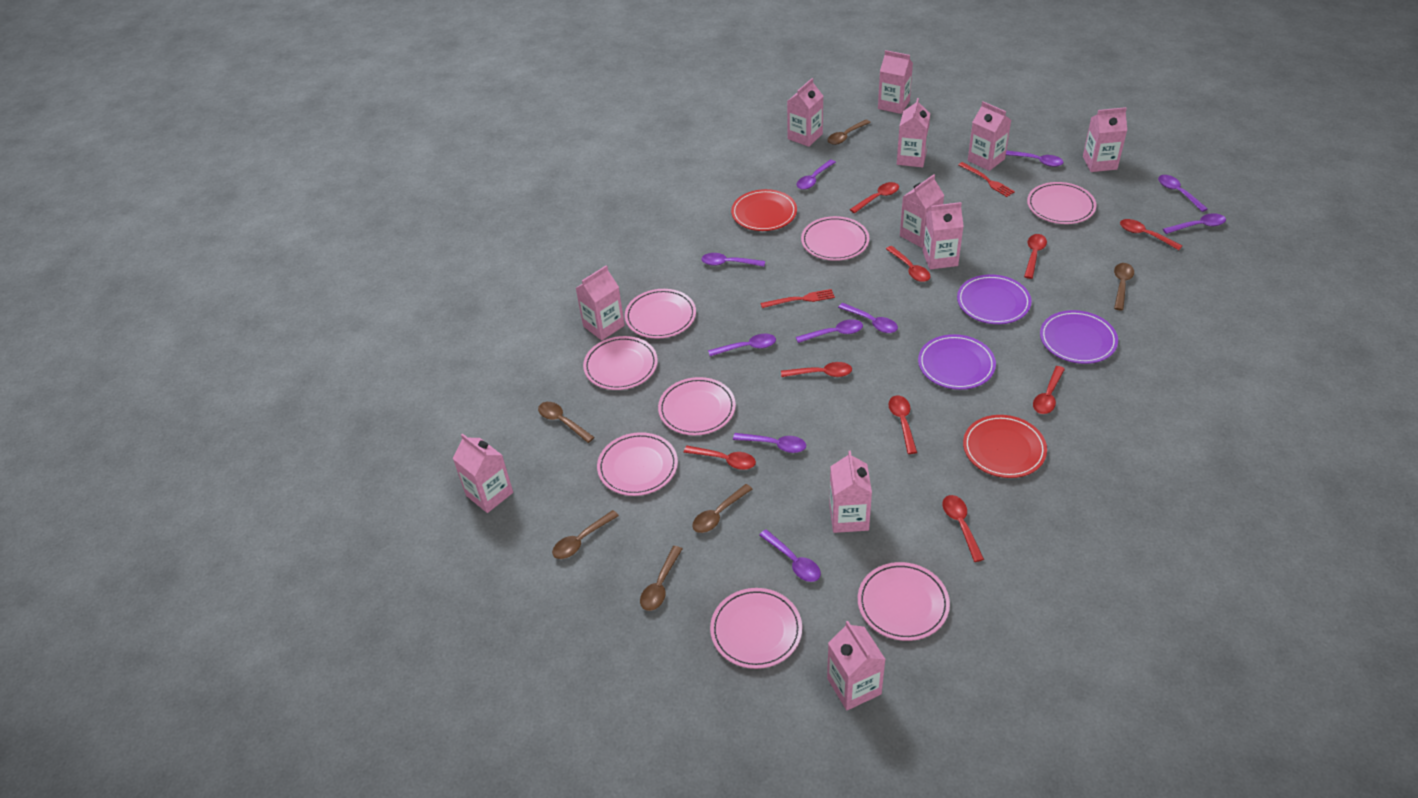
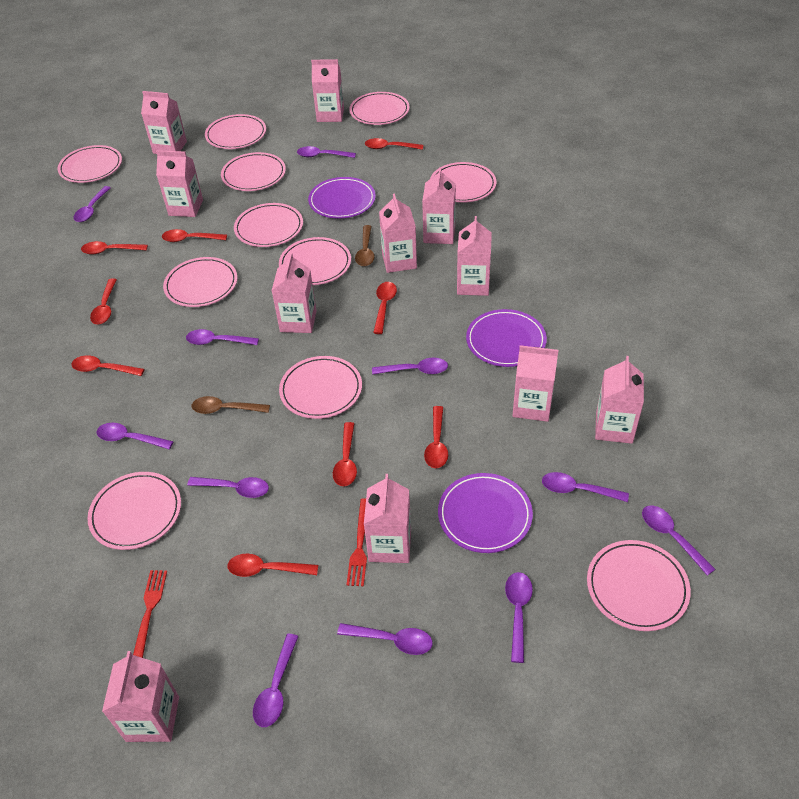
brown spoon: 6 -> 2
pink plate: 8 -> 11
purple spoon: 10 -> 11
red plate: 2 -> 0

